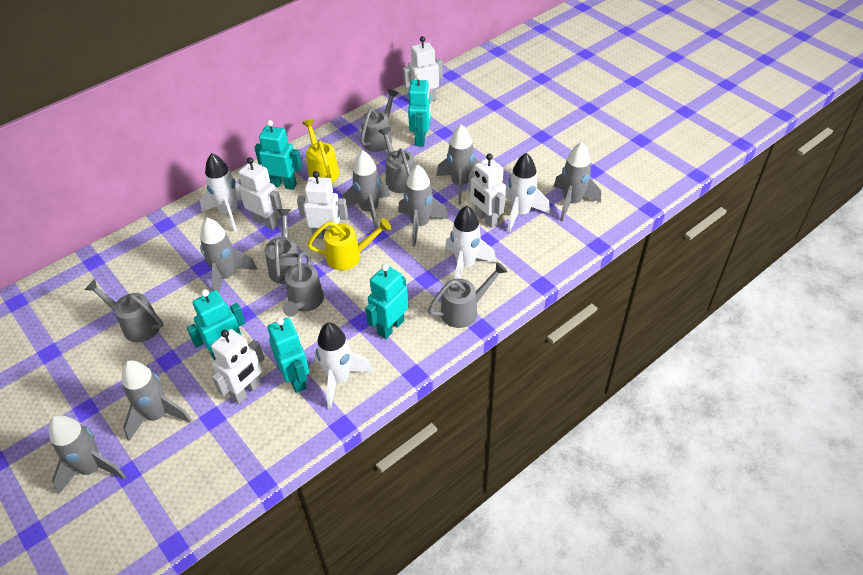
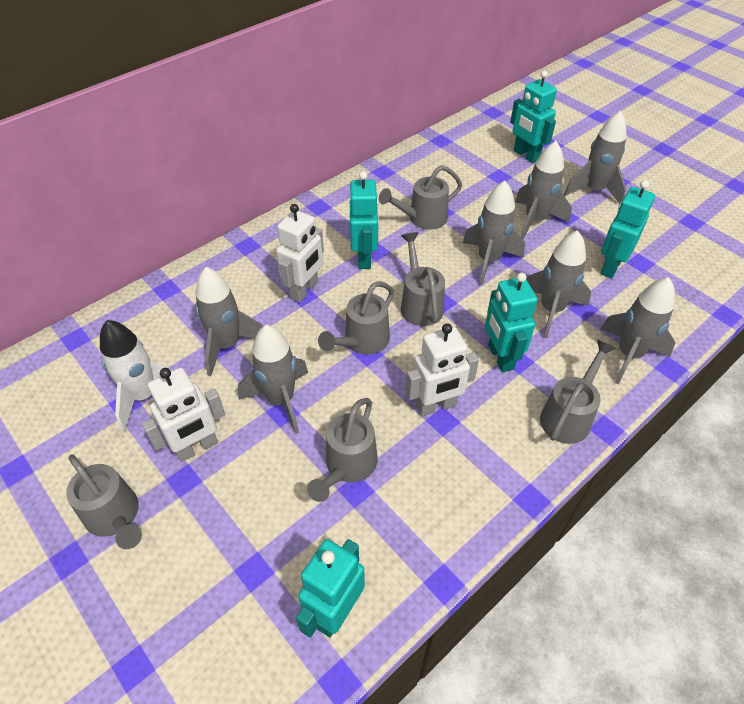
white robot: 5 -> 3
white rocket: 4 -> 1
yellow watering can: 2 -> 0

